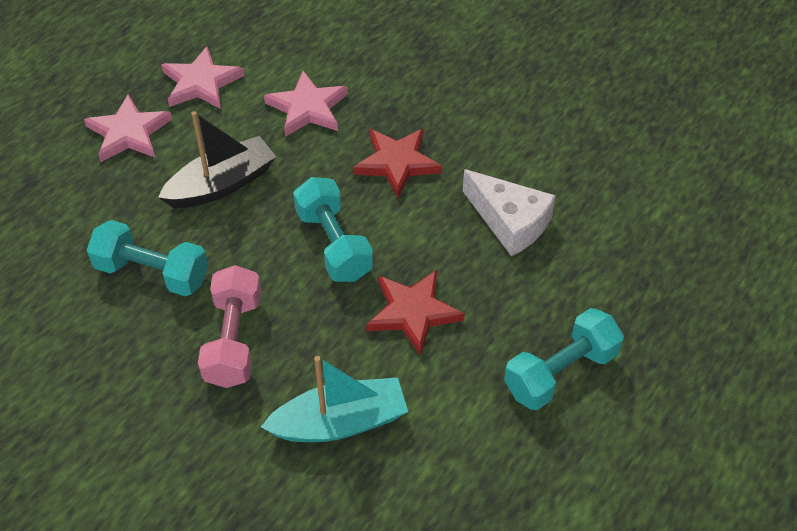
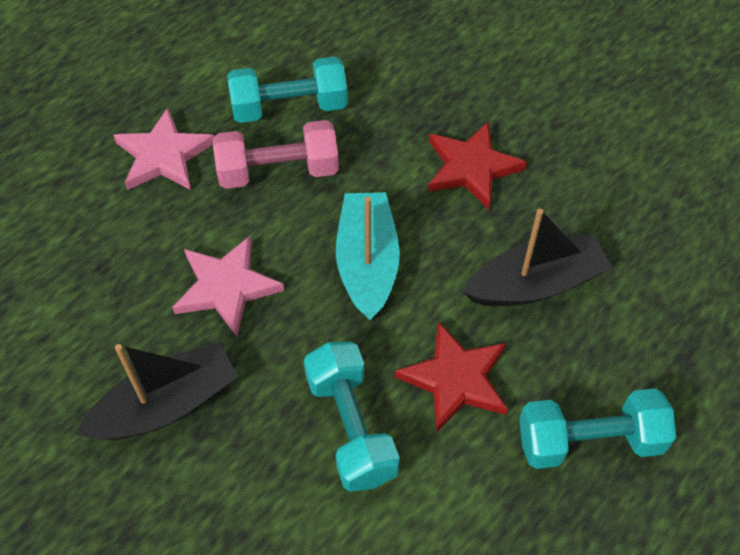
black boat: 1 -> 2
pink star: 3 -> 2
white cheese: 1 -> 0

